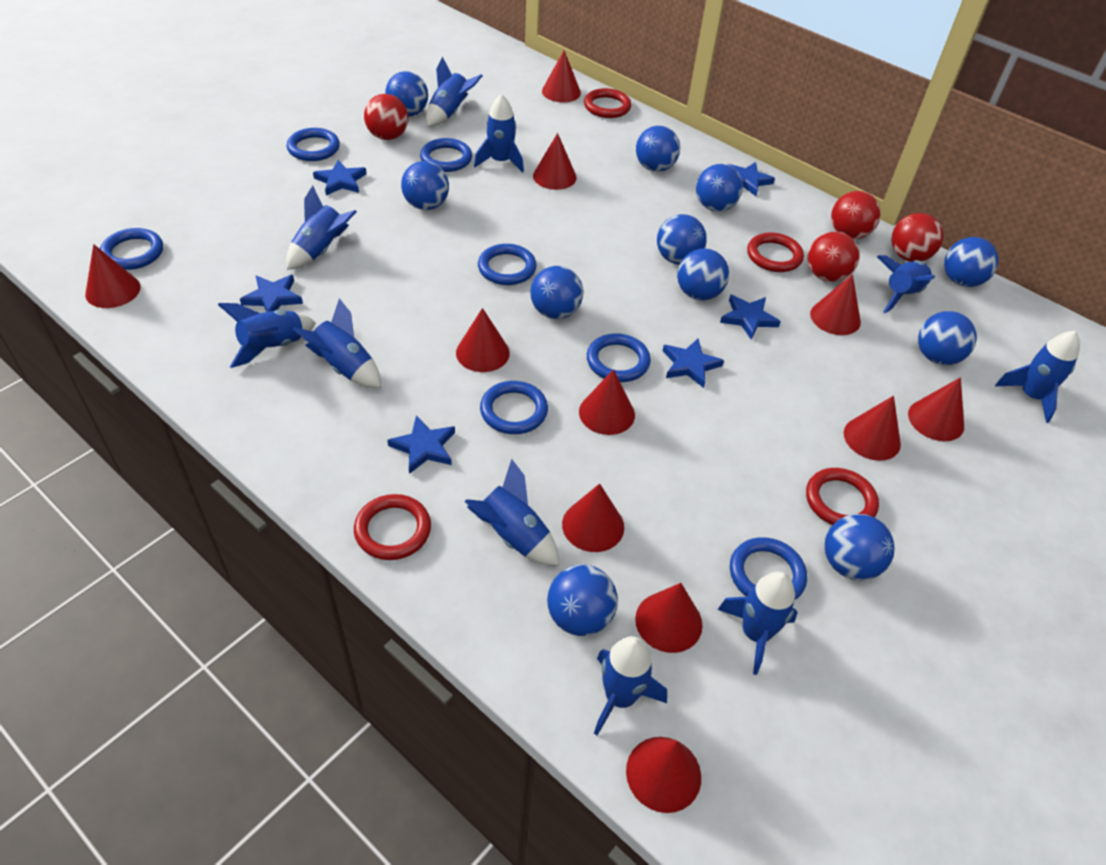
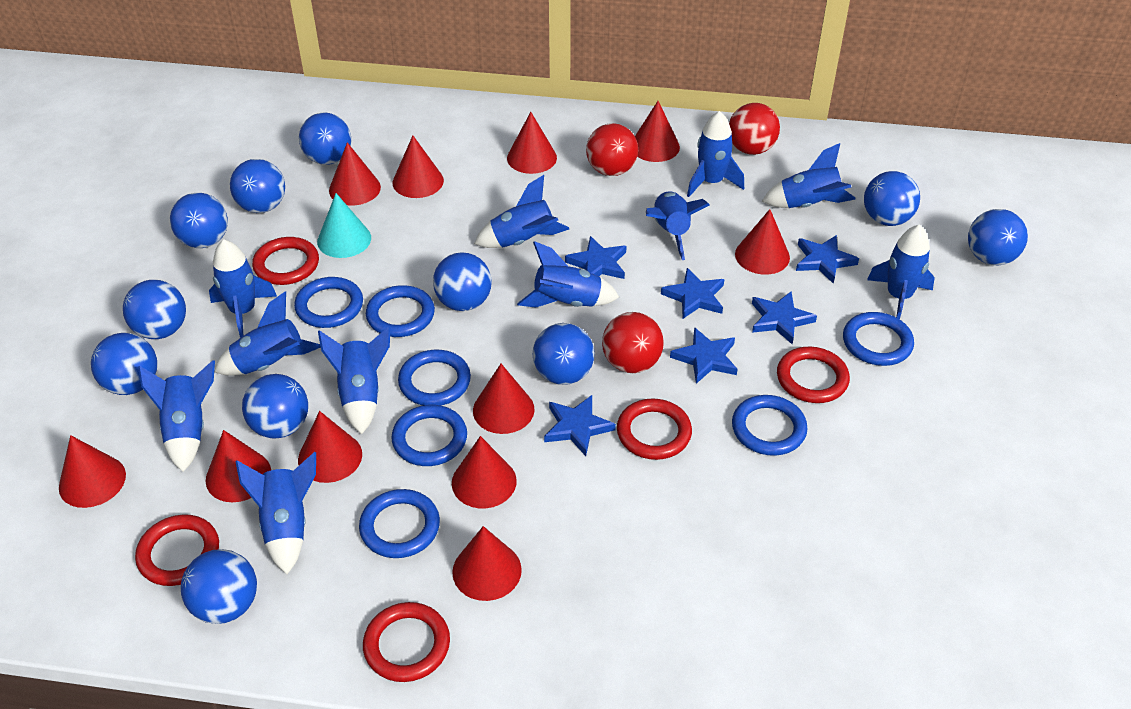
blue rocket: 10 -> 11
red ball: 4 -> 3
red ring: 4 -> 5
turquoise cone: 0 -> 1

